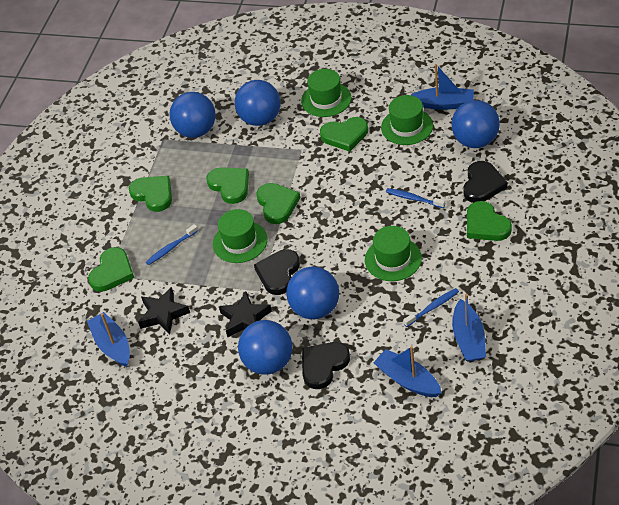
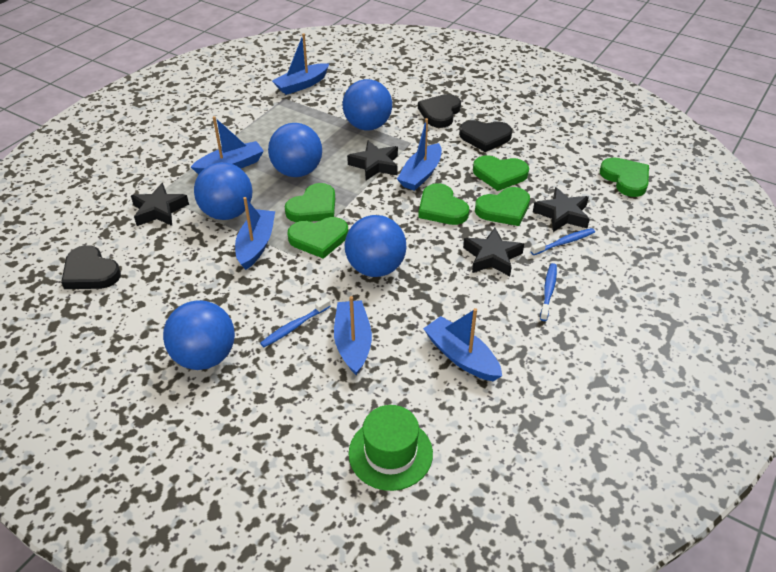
black star: 2 -> 4
blue boat: 4 -> 6
green hat: 4 -> 1

